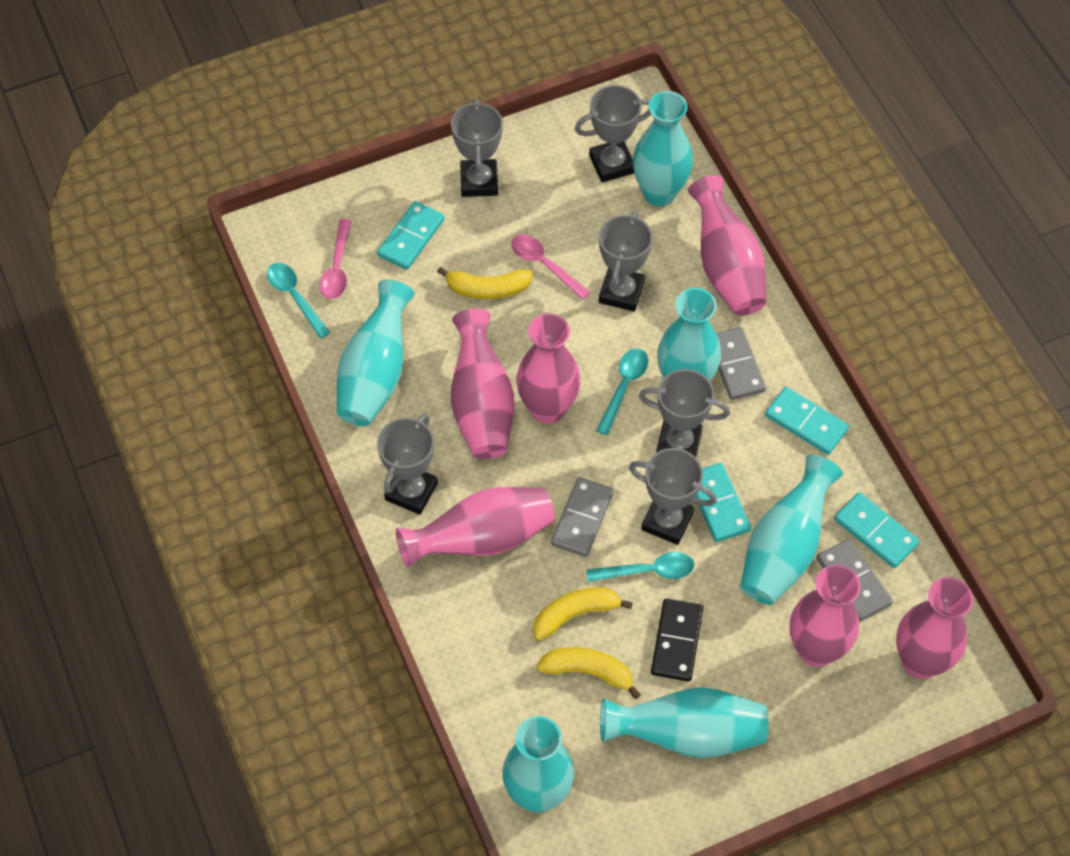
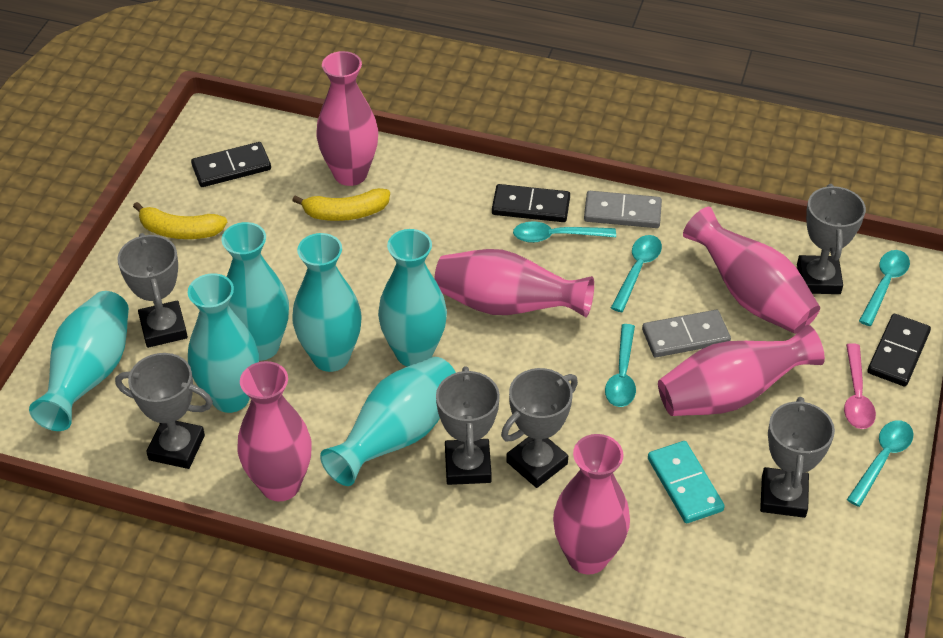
black domino: 1 -> 3
grey domino: 3 -> 2
pink spoon: 2 -> 1
turquoise domino: 4 -> 1
turquoise spoon: 3 -> 5
yellow banana: 3 -> 2

